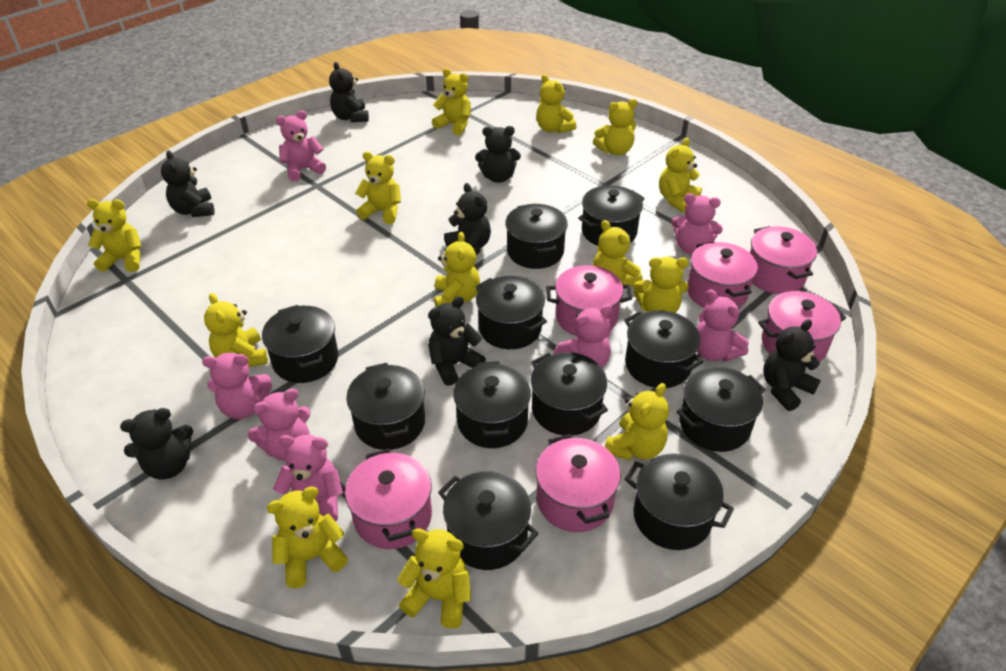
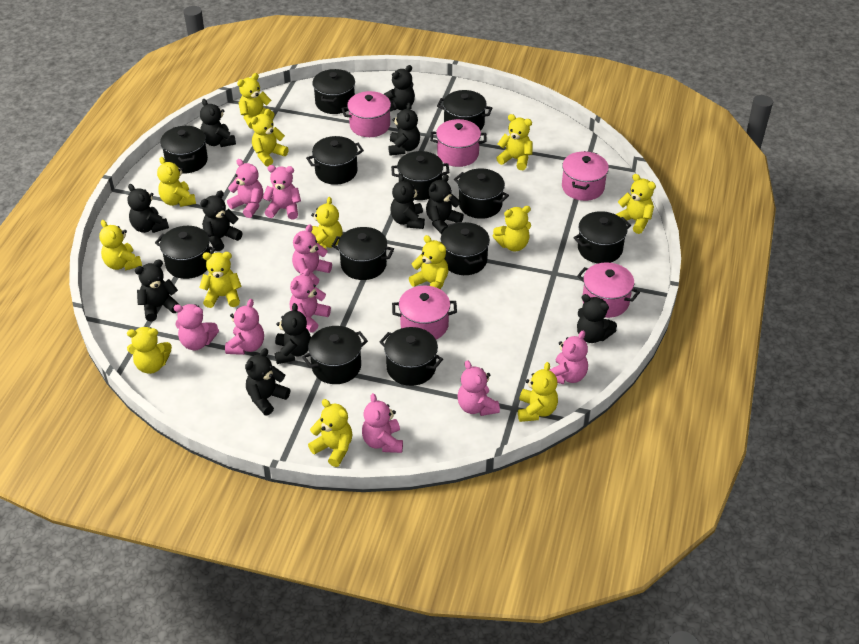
black pot: 11 -> 12
black teddy bear: 7 -> 11
pink pot: 6 -> 5
pink teddy bear: 7 -> 9

